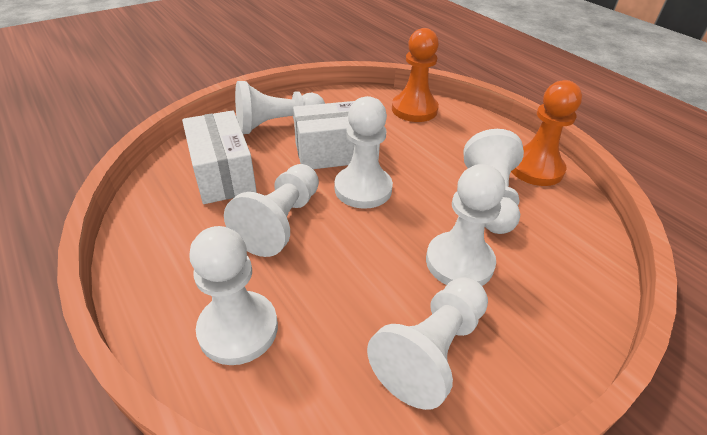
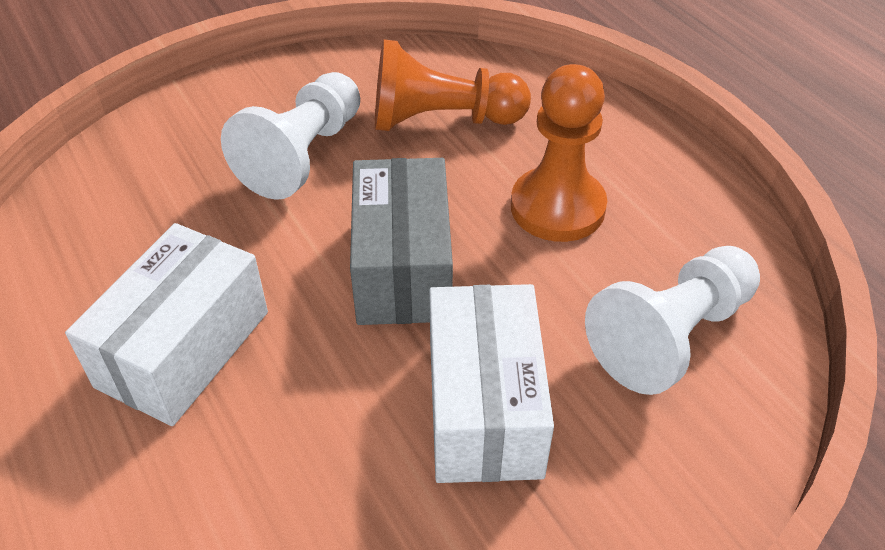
grey box: 0 -> 1
white pawn: 7 -> 2

